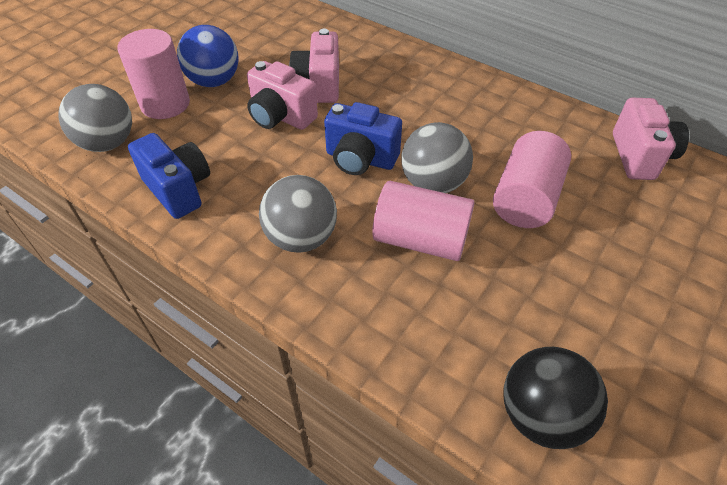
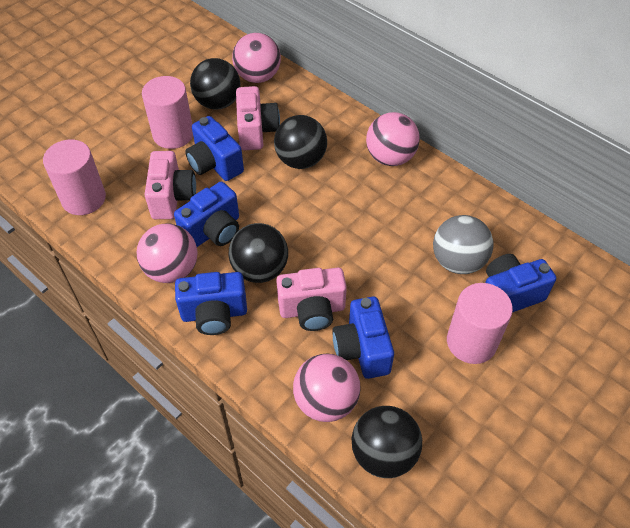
black ball: 1 -> 4
blue ball: 1 -> 0
blue camera: 2 -> 5
grey ball: 3 -> 1
pink ball: 0 -> 4

